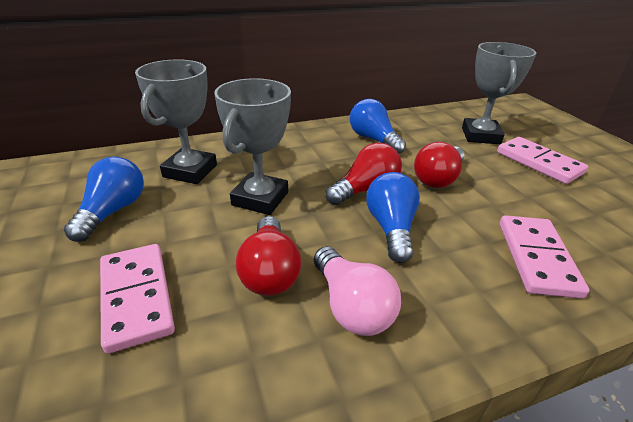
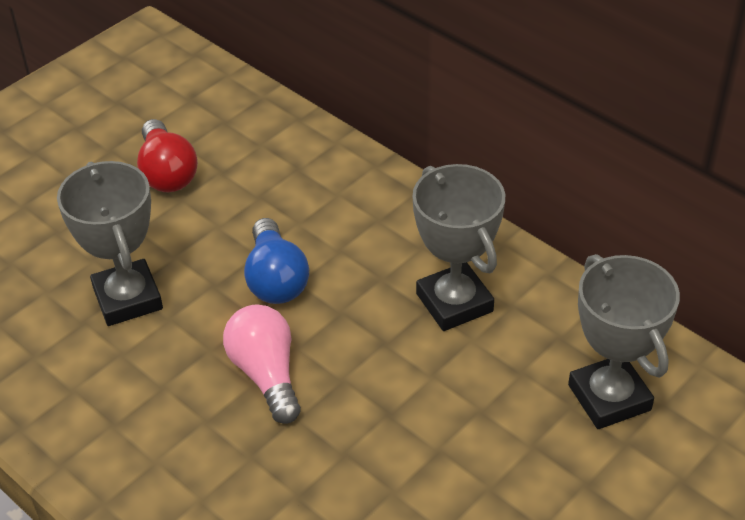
blue light bulb: 3 -> 1
pink domino: 3 -> 0
red light bulb: 3 -> 1

